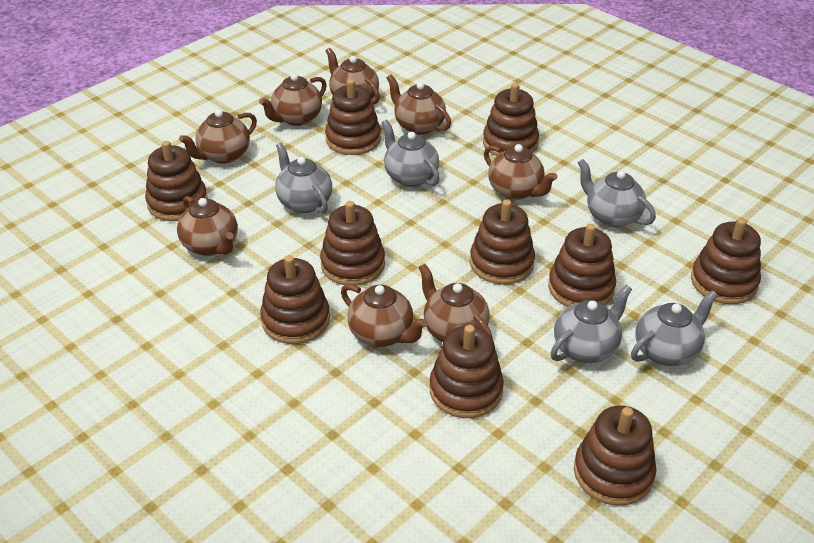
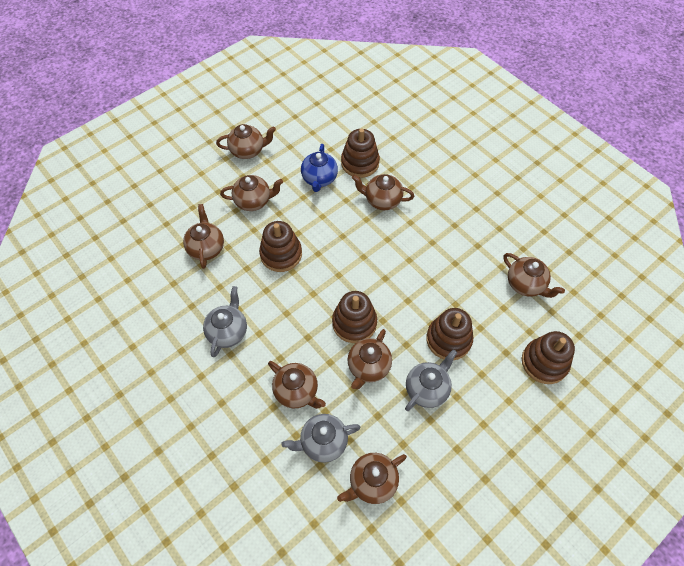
blue teapot: 0 -> 1
brown stacking toy: 10 -> 5
grey teapot: 5 -> 3

